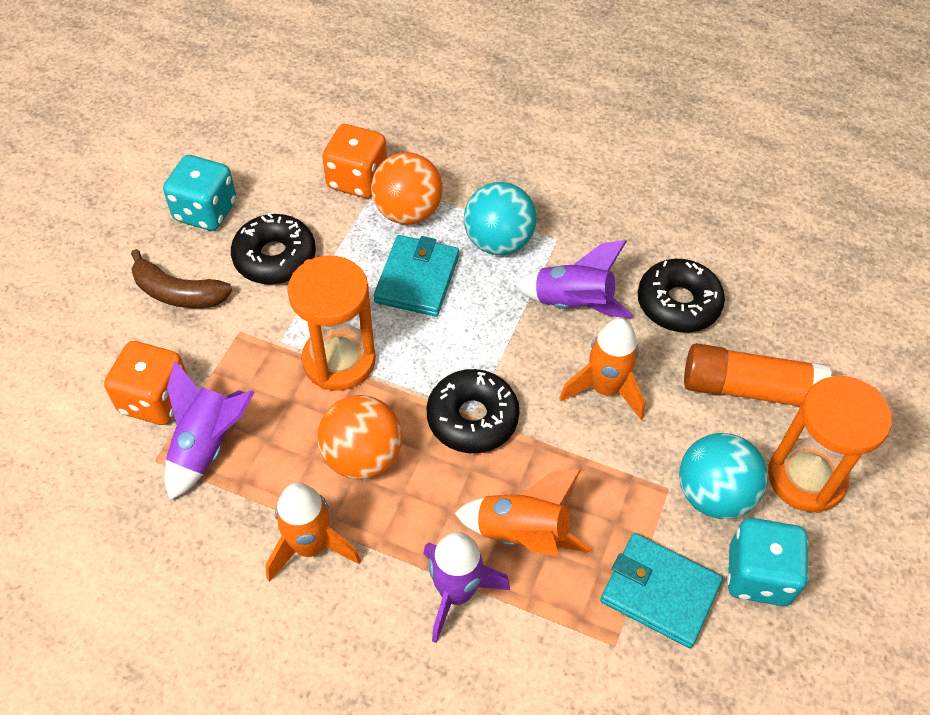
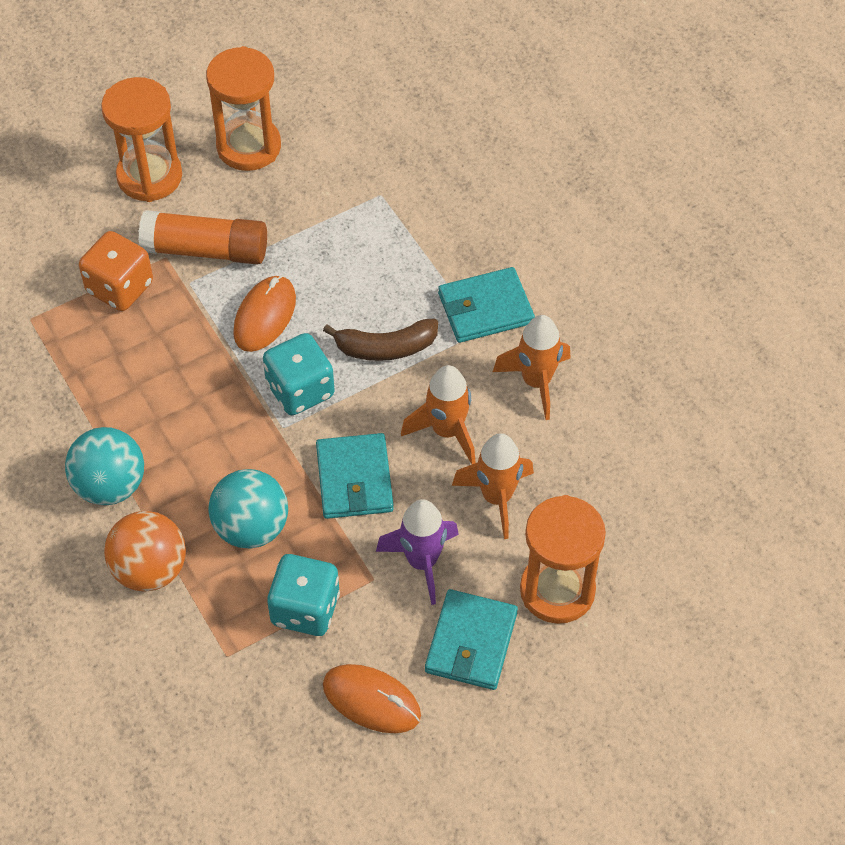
black donut: 3 -> 0
orange ball: 2 -> 1
orange dice: 2 -> 1
orange hourglass: 2 -> 3
orange mouse: 0 -> 2
purple rocket: 3 -> 1
turquoise wallet: 2 -> 3

